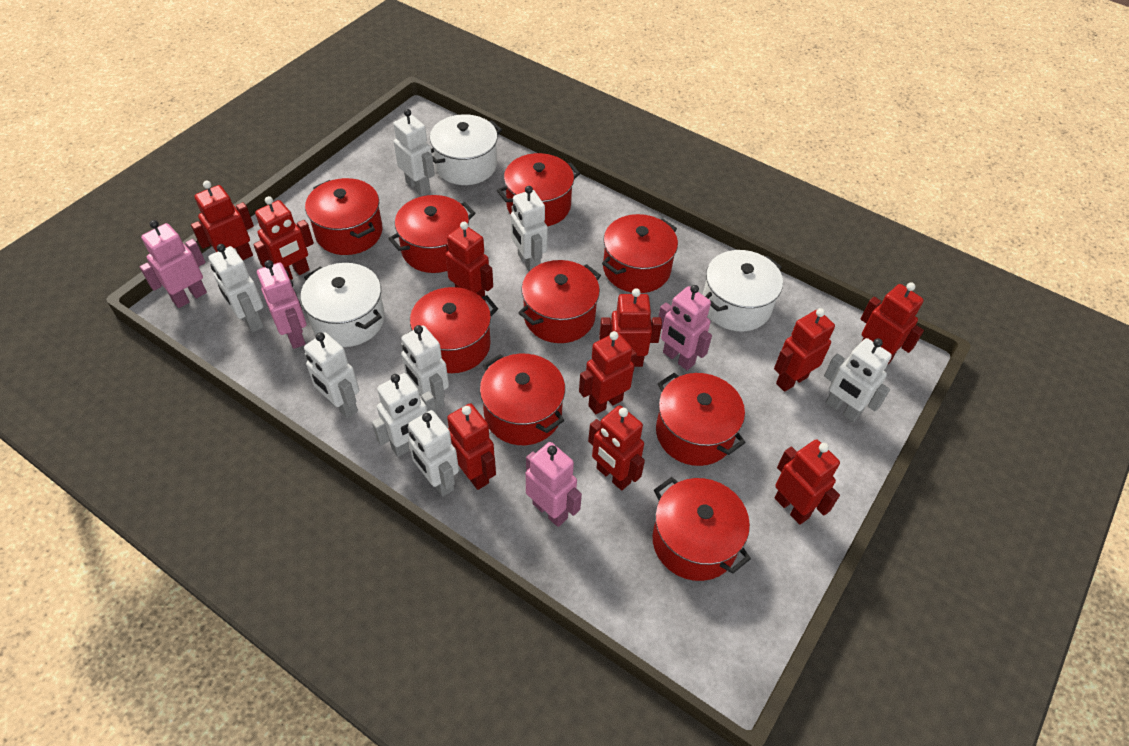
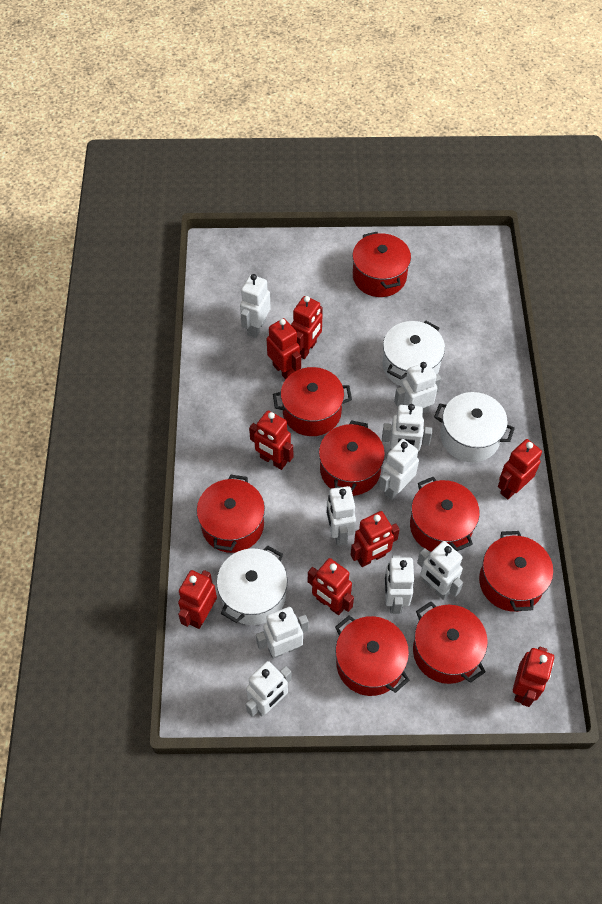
pink robot: 4 -> 0
red pot: 9 -> 8
red robot: 10 -> 8
white robot: 8 -> 9

